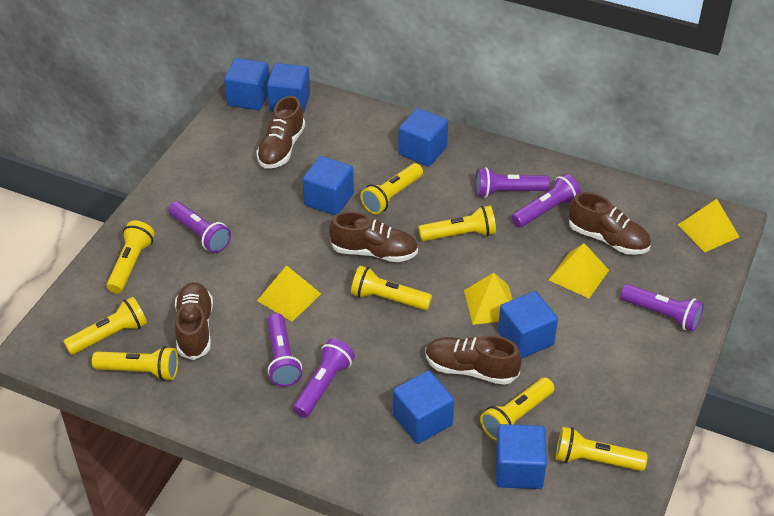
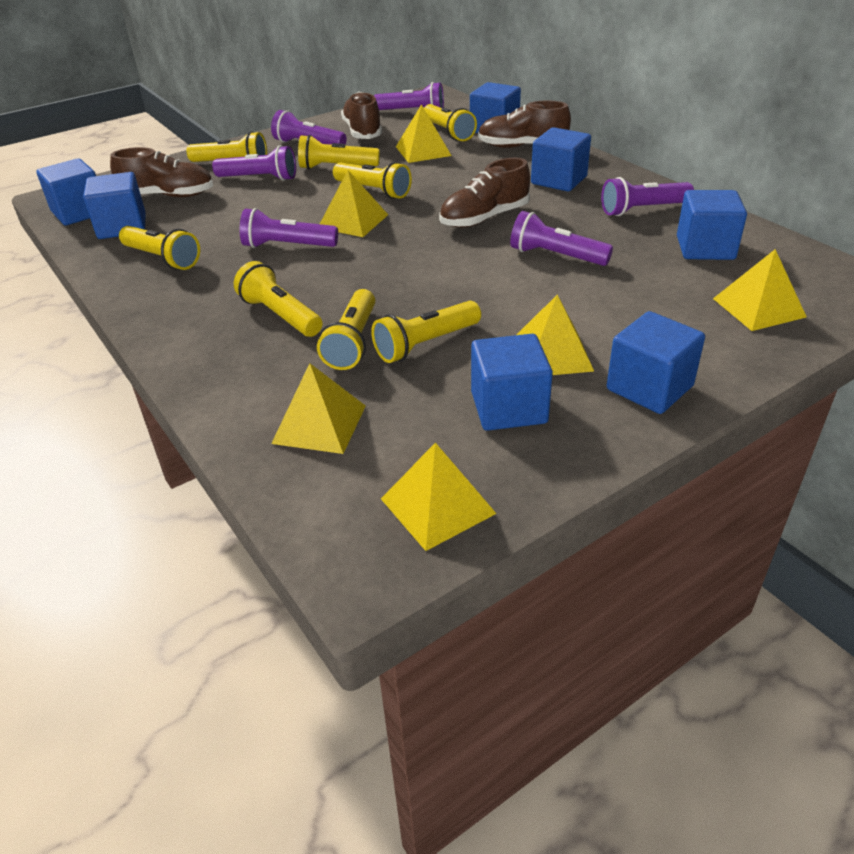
brown shoe: 5 -> 4
yellow pyramid: 4 -> 6

